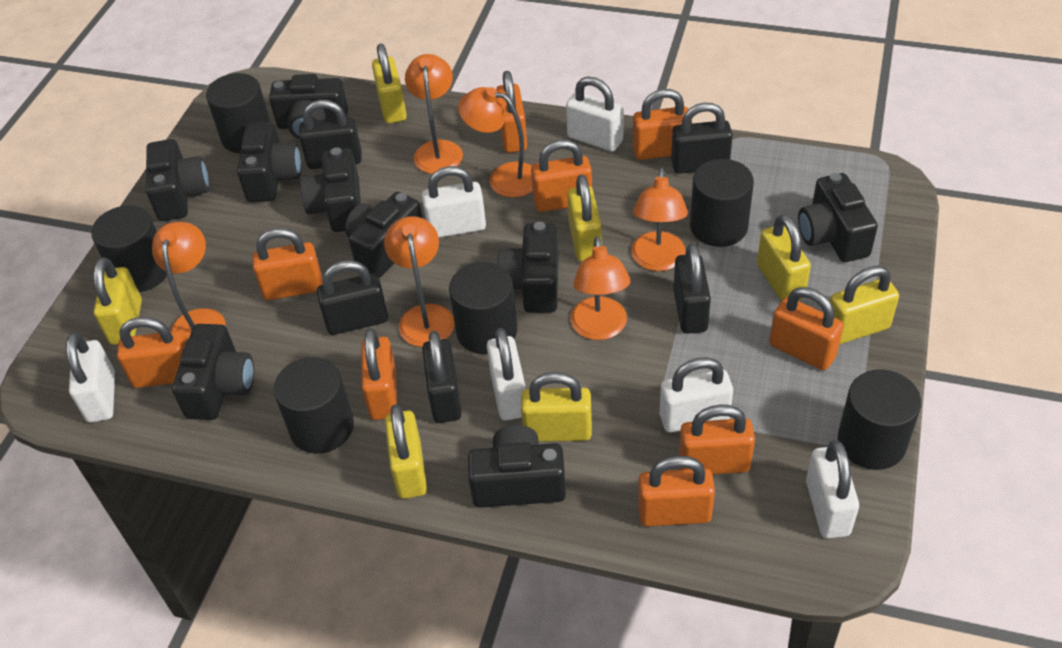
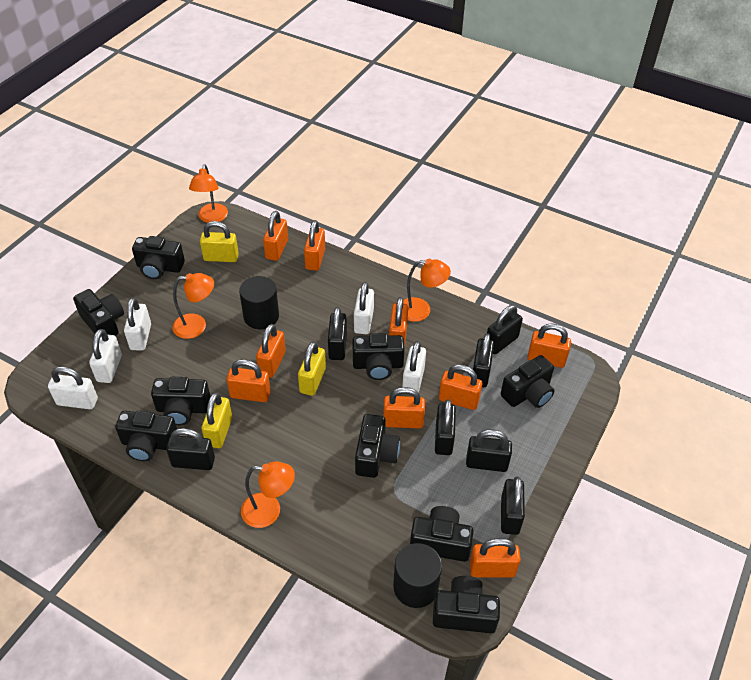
black cylinder: 6 -> 2
black padlock: 5 -> 7
orange lamp: 6 -> 4
white padlock: 6 -> 5
yellow padlock: 7 -> 3

